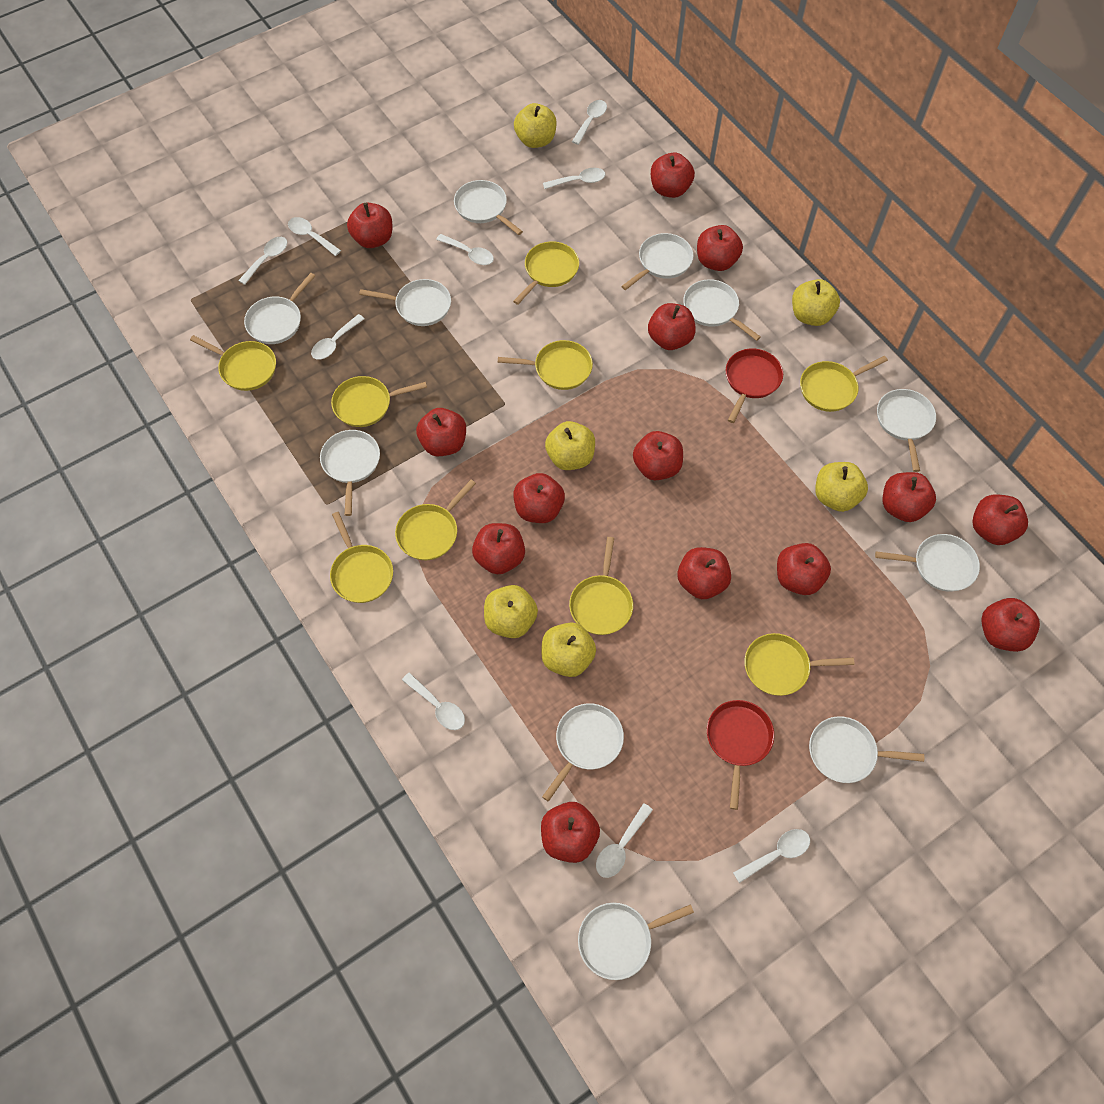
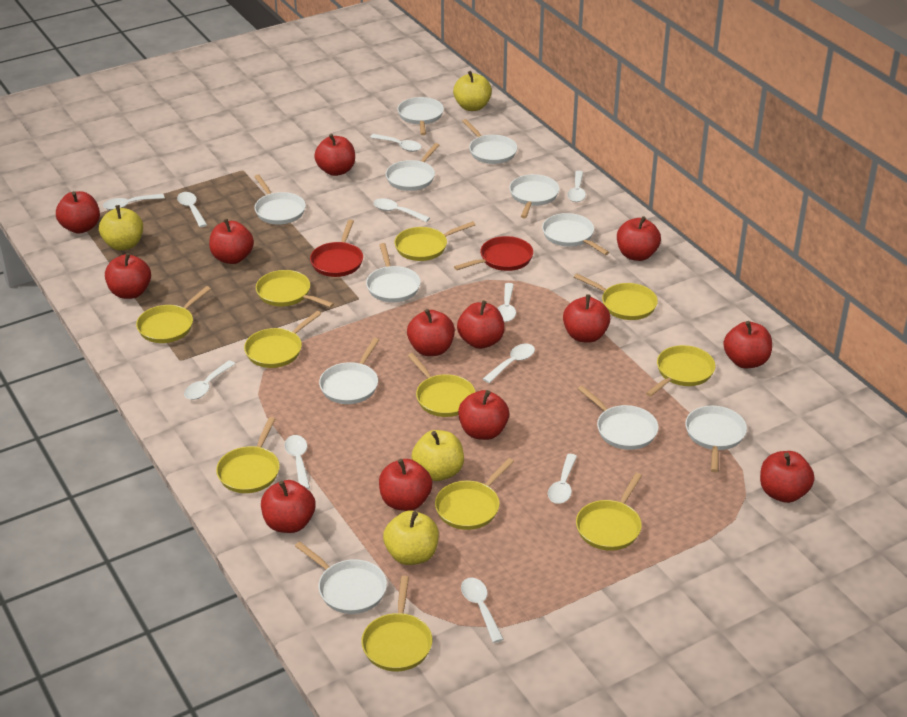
red apple: 14 -> 13
white spoon: 9 -> 11
yellow apple: 6 -> 4
yellow pan: 9 -> 11

